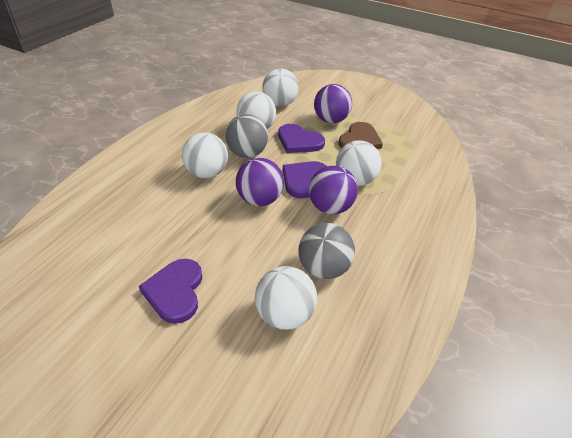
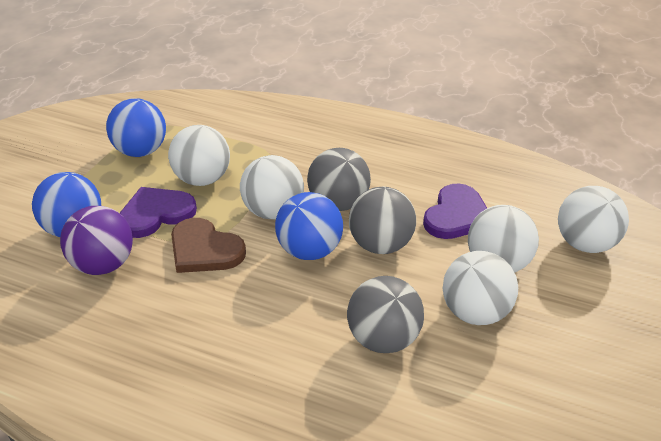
blue ball: 0 -> 3
grey ball: 2 -> 3
purple ball: 3 -> 1
purple heart: 3 -> 2

